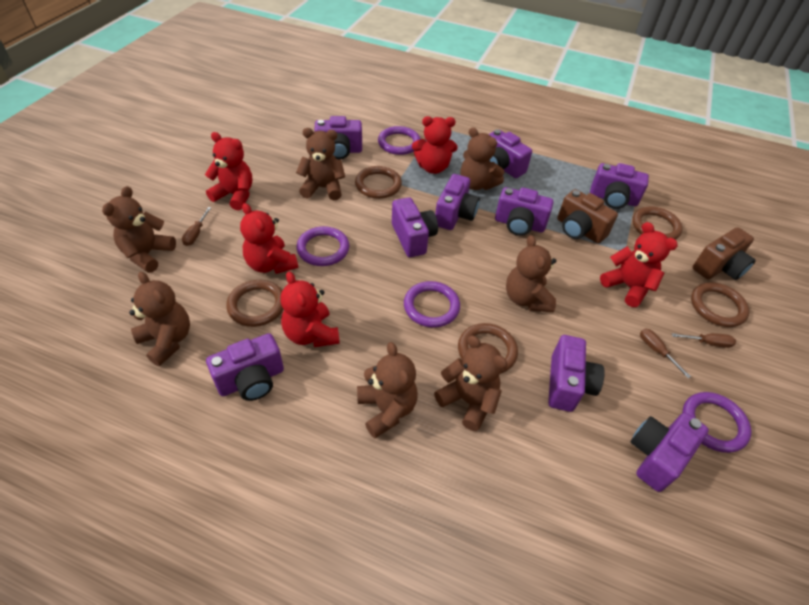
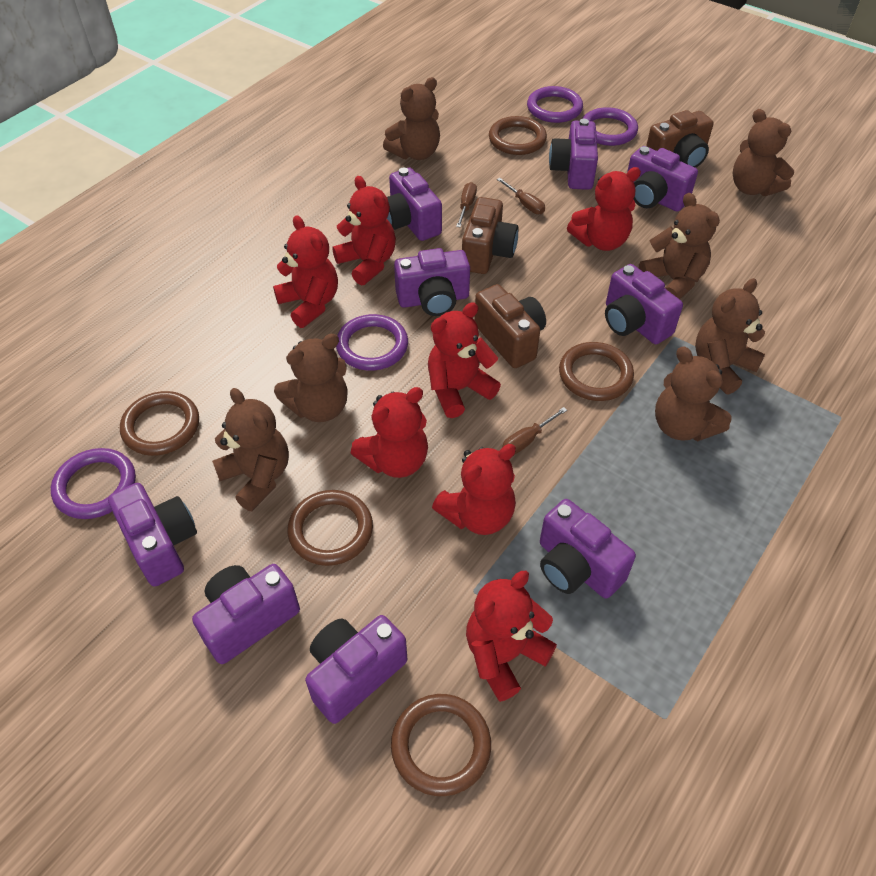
brown camera: 2 -> 3
red teddy bear: 5 -> 7

